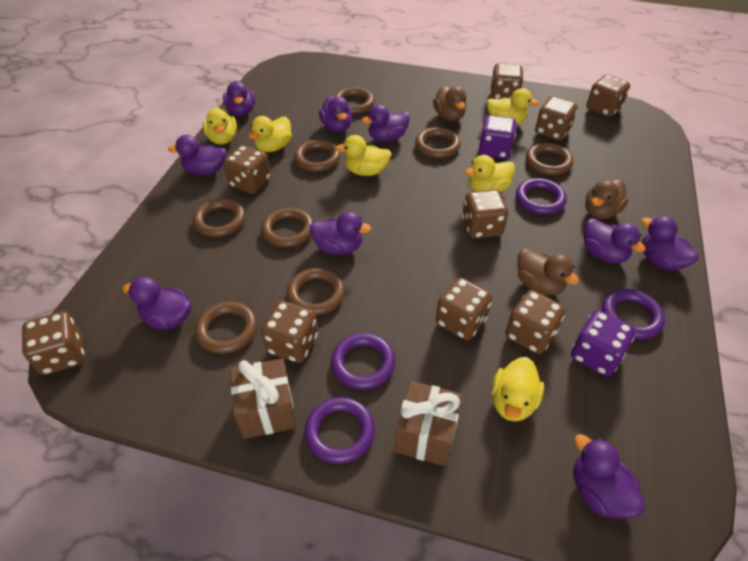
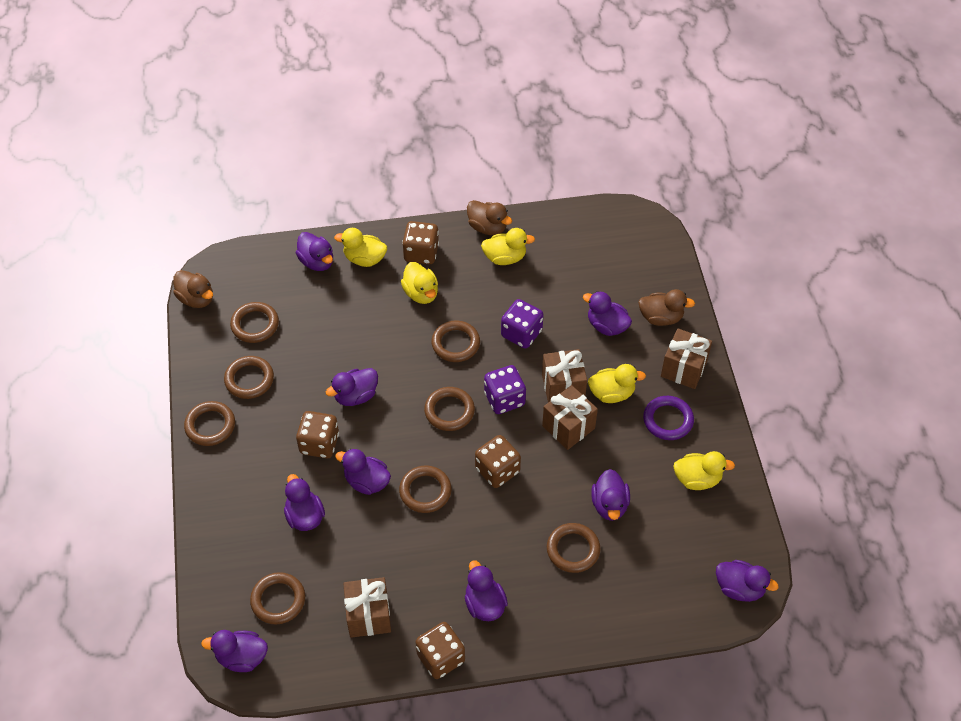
brown dice: 9 -> 4
brown gift: 2 -> 4
purple ring: 4 -> 1
yellow duck: 6 -> 5

